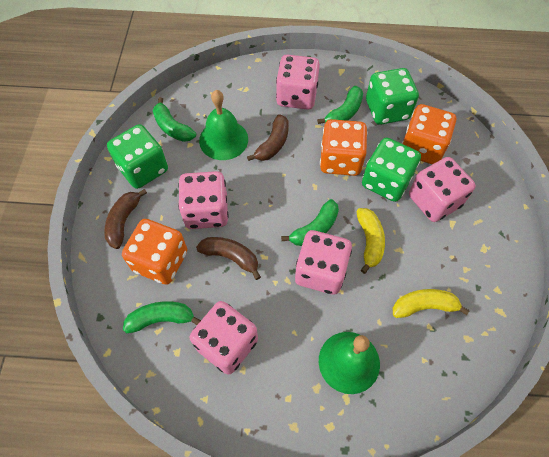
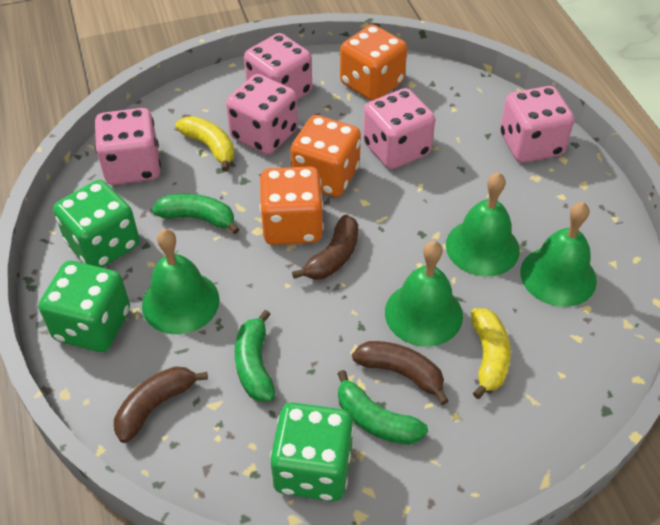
green banana: 4 -> 3
green bell: 2 -> 4

